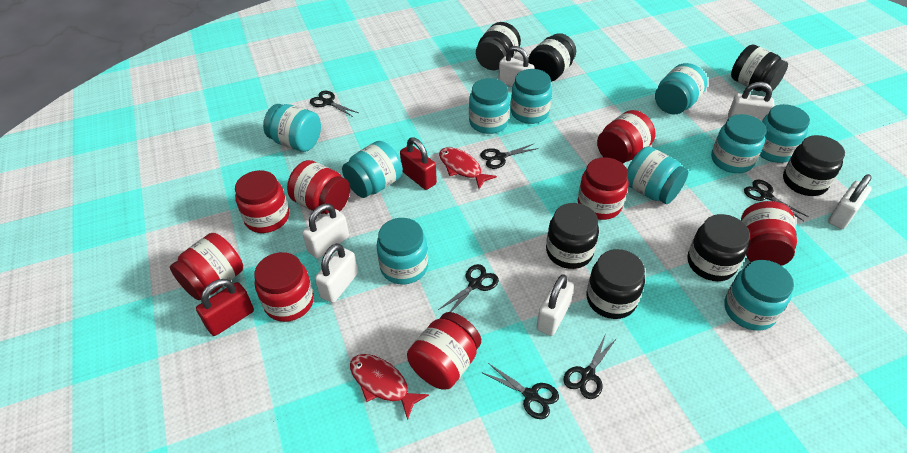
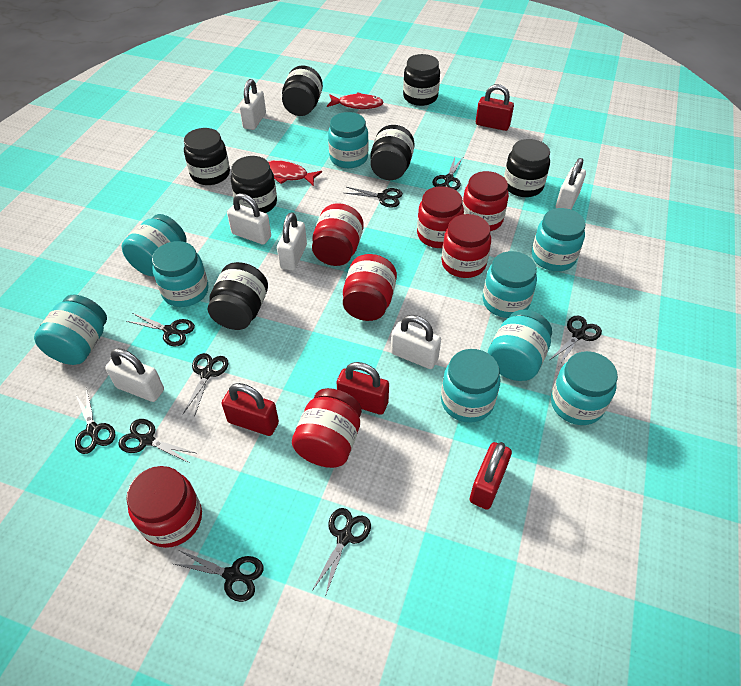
black scissors: 6 -> 9
red jar: 8 -> 7
red padlock: 2 -> 4
turquoise jar: 10 -> 9

